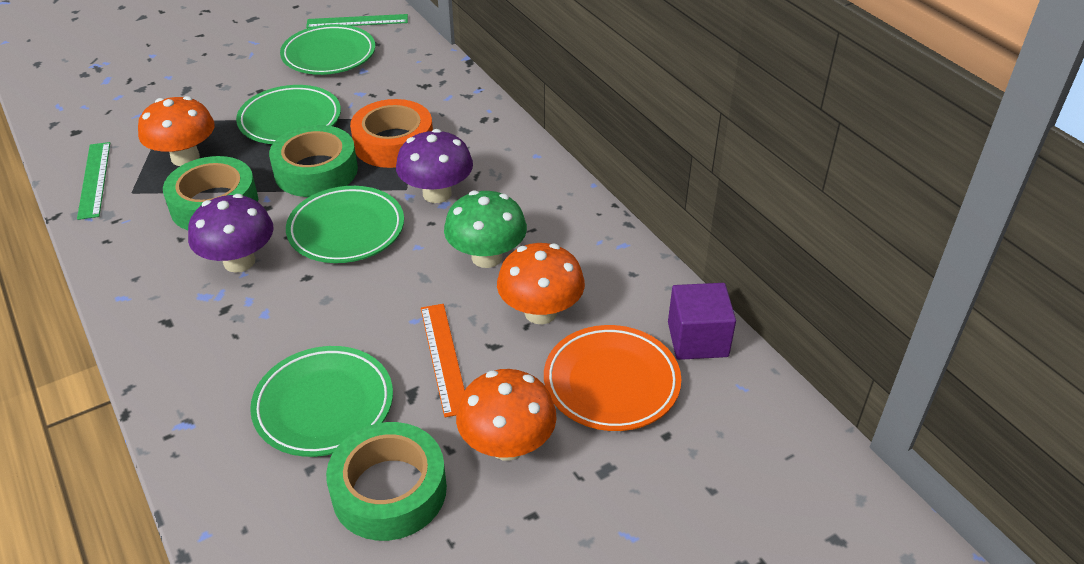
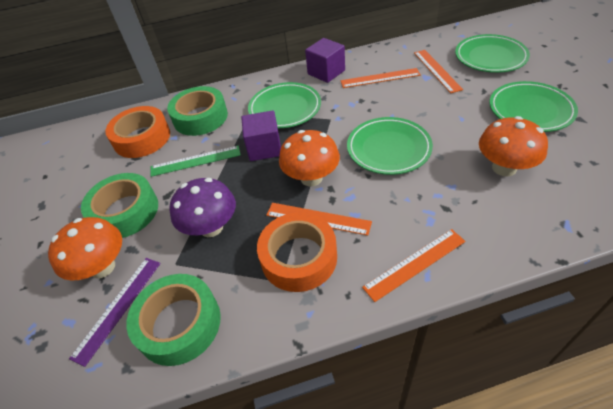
green mushroom: 1 -> 0
green ruler: 2 -> 1
orange plate: 1 -> 0
orange ruler: 1 -> 4
orange tape: 1 -> 2
purple cube: 1 -> 2
purple mushroom: 2 -> 1
purple ruler: 0 -> 1

